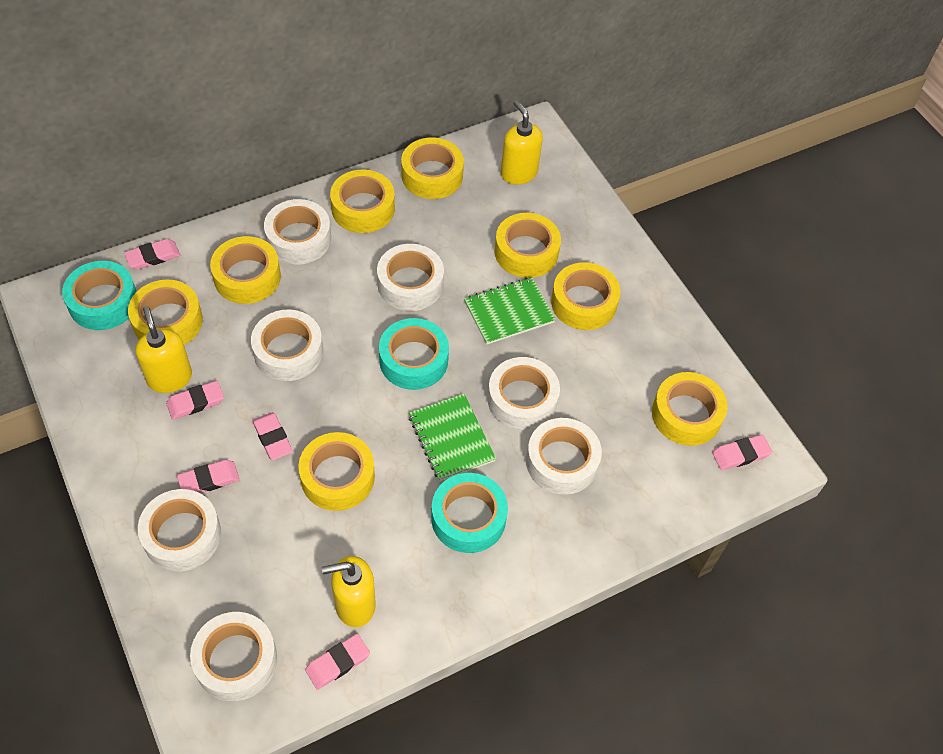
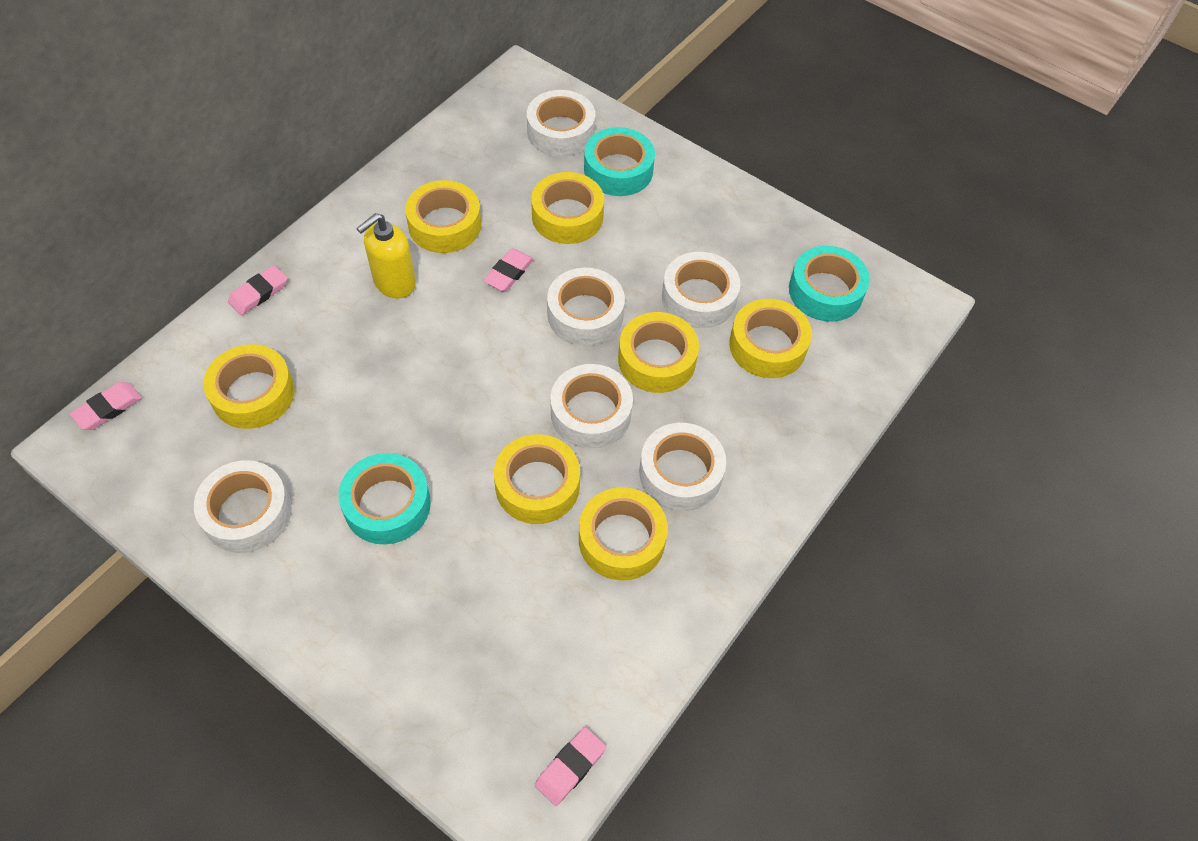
green notebook: 2 -> 0
pink eraser: 6 -> 4
white tape: 7 -> 6
yellow soap dispenser: 3 -> 1
yellow tape: 8 -> 7

